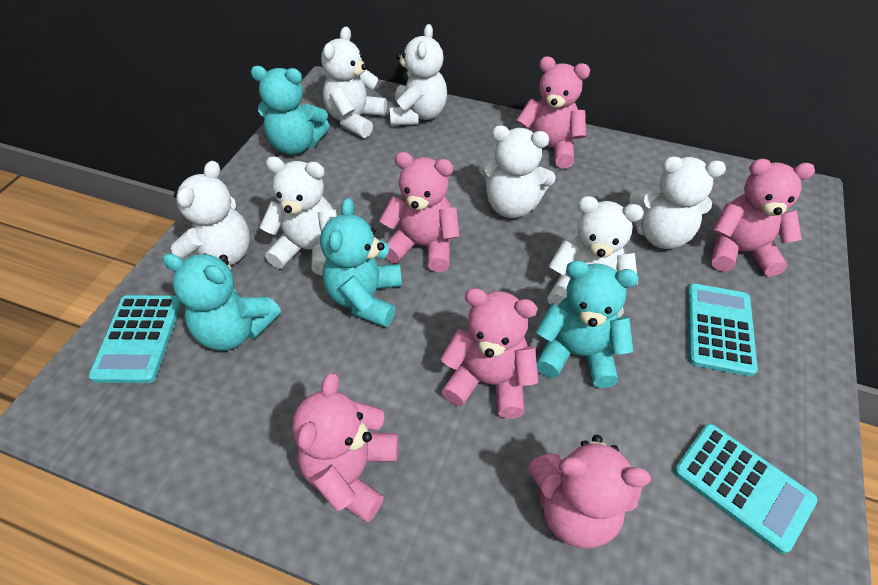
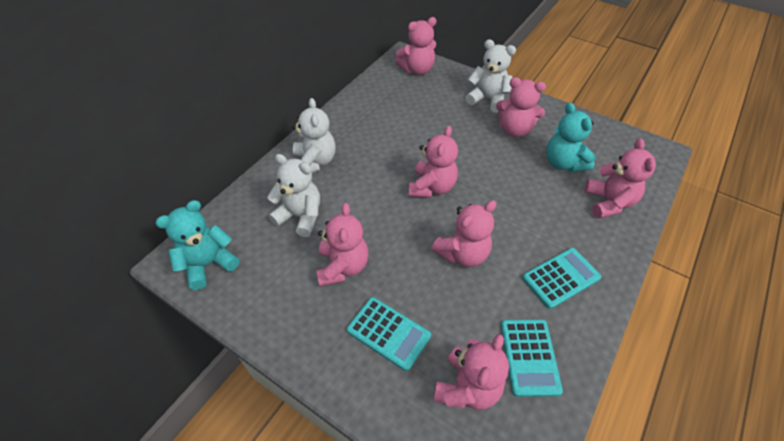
pink teddy bear: 6 -> 7
turquoise teddy bear: 4 -> 2
white teddy bear: 7 -> 3

